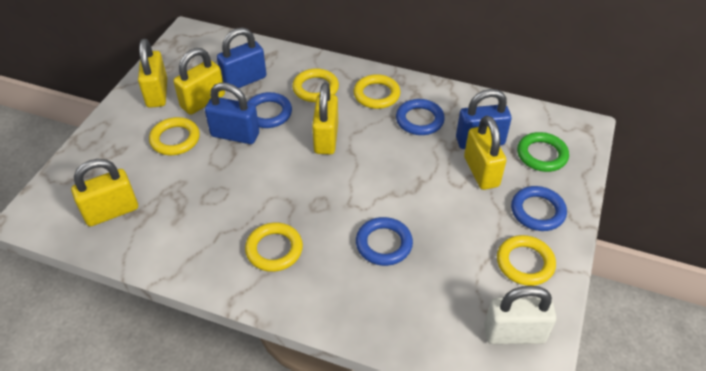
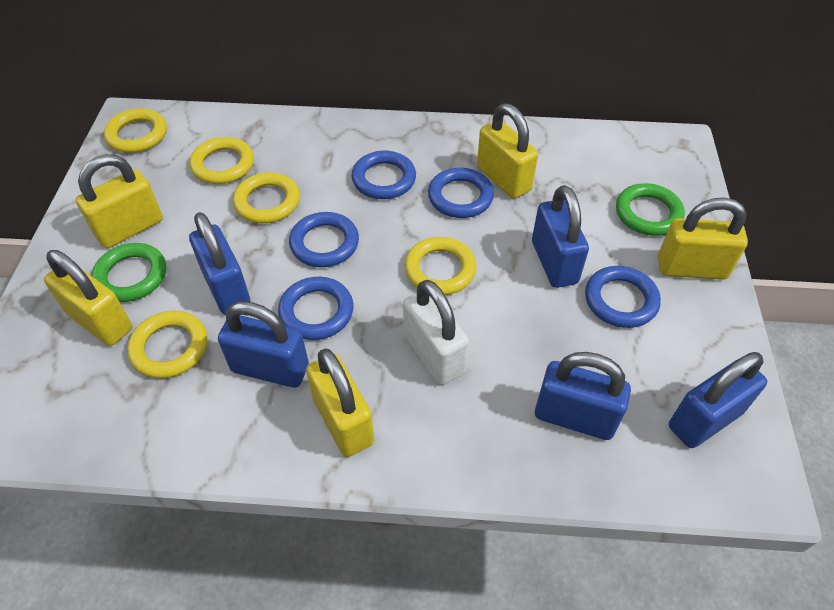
blue padlock: 3 -> 5
blue ring: 4 -> 5
green ring: 1 -> 2

